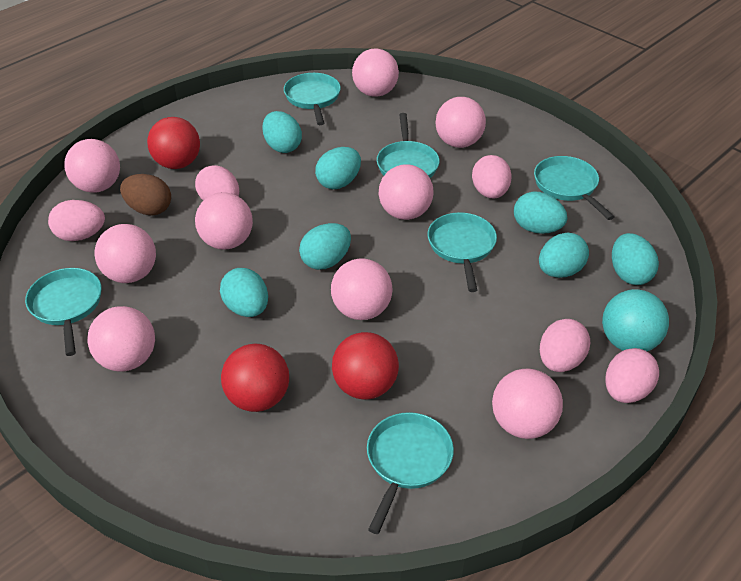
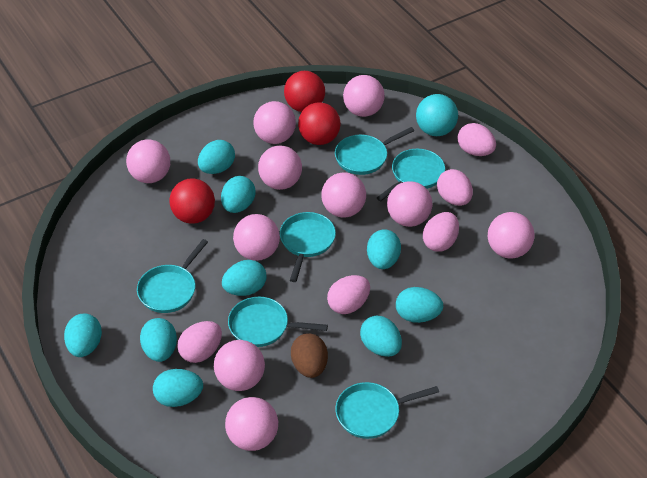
pink ball: 9 -> 10
turquoise egg: 7 -> 9

